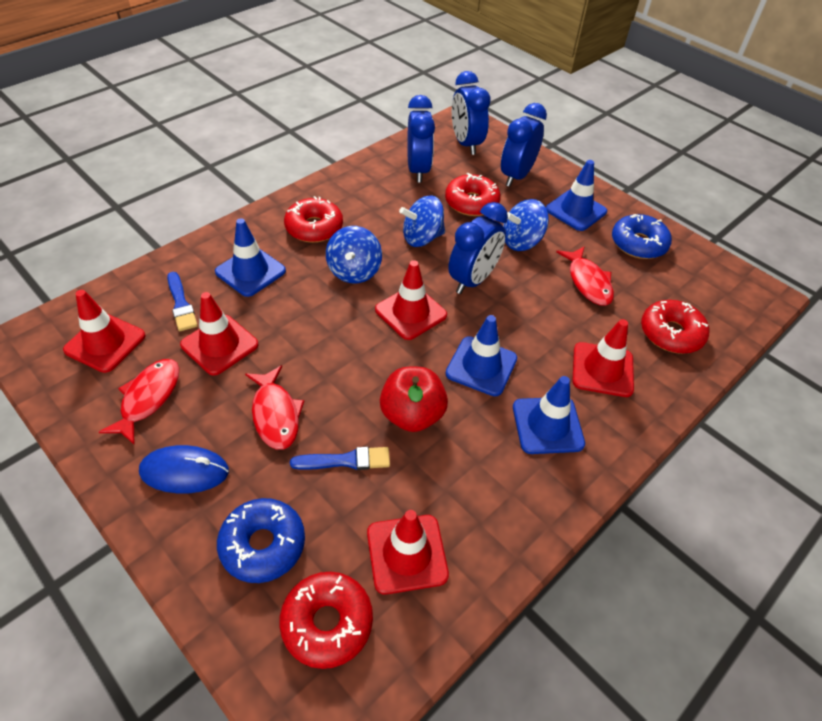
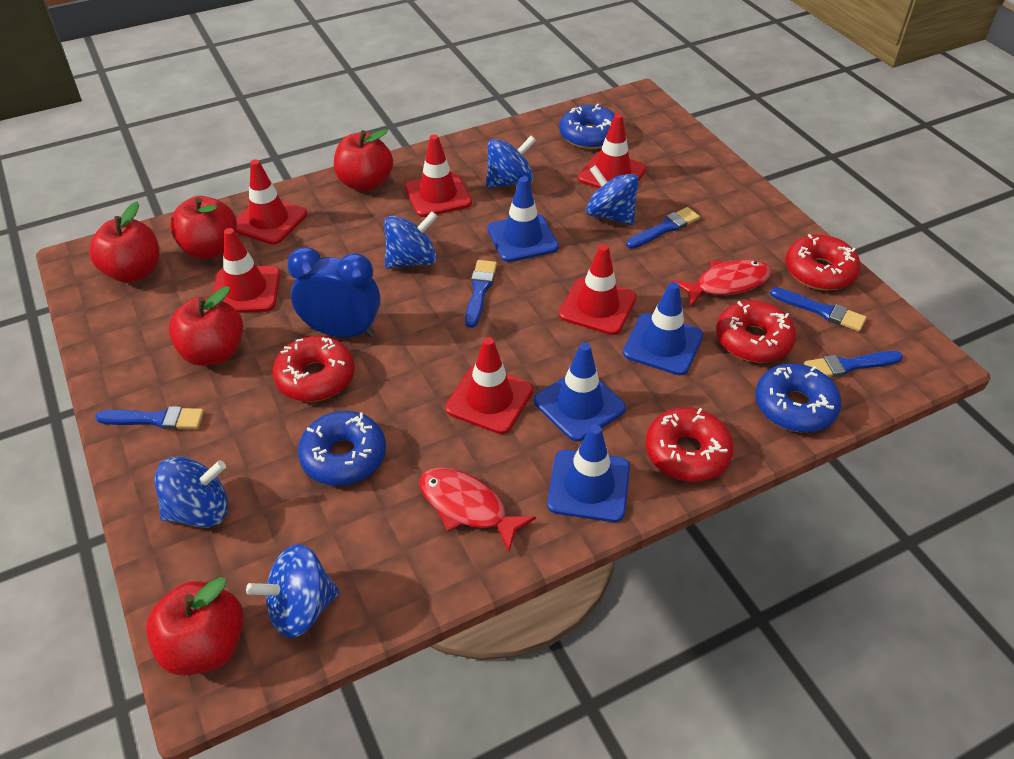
blue brush: 2 -> 5
blue clock: 4 -> 1
blue donut: 2 -> 3
blue mouse: 1 -> 0
blue spinning top: 3 -> 5
red apple: 1 -> 5
red fish: 3 -> 2
red traffic cone: 5 -> 6

